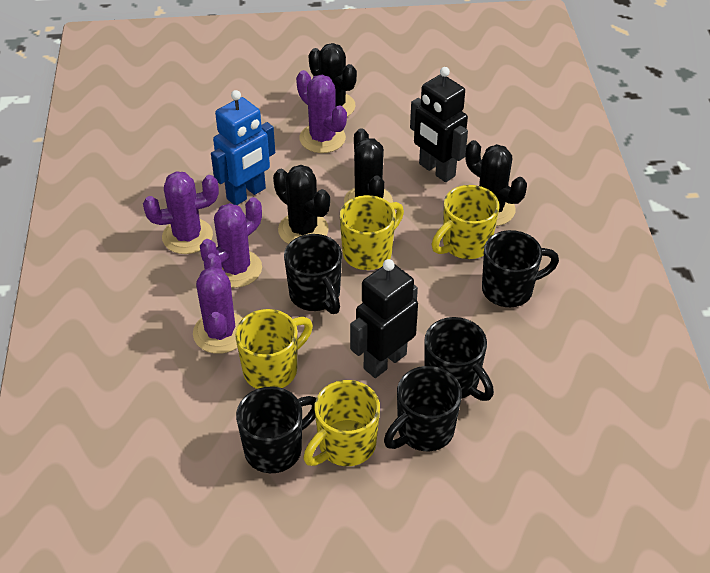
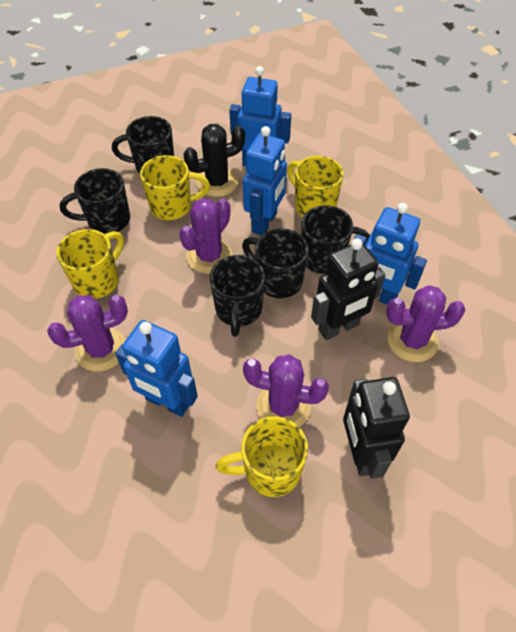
black cactus: 4 -> 1
blue robot: 1 -> 4

